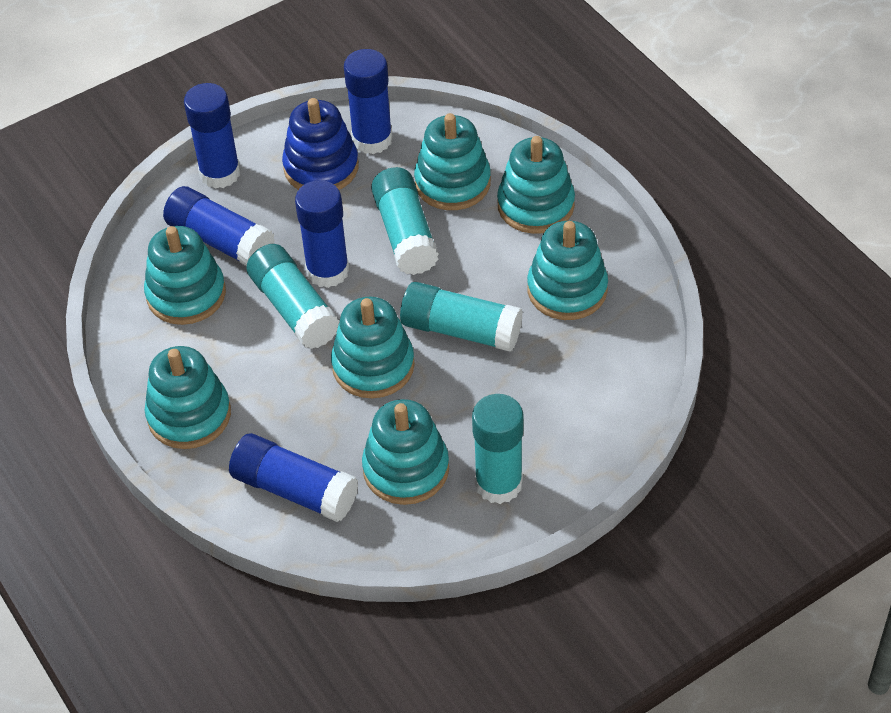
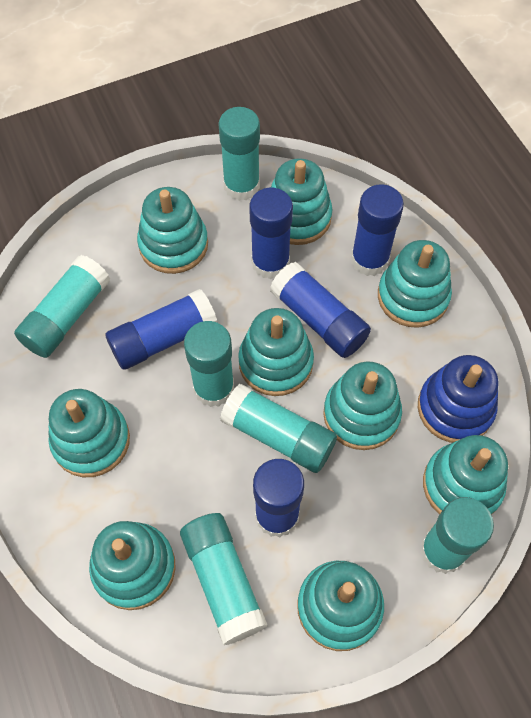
turquoise glue stick: 4 -> 6
turquoise stacking toy: 7 -> 9

